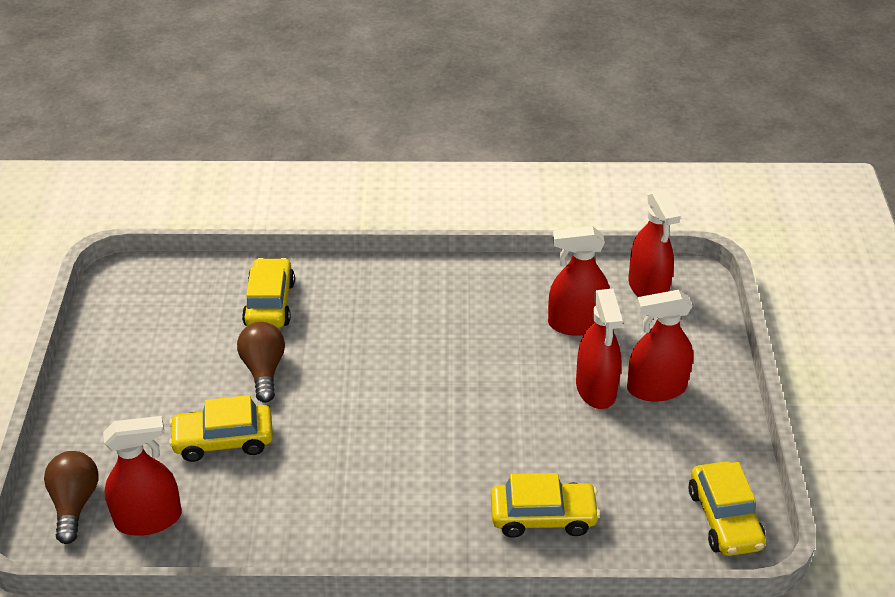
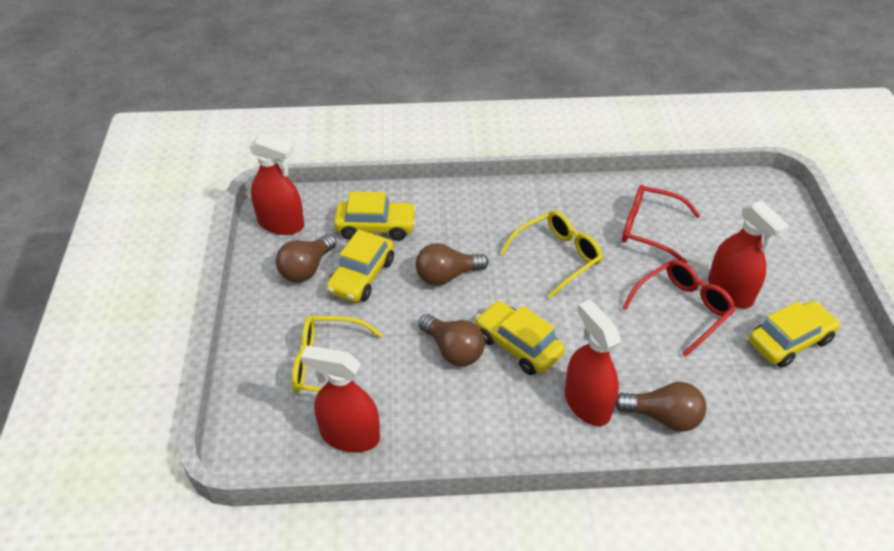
brown light bulb: 2 -> 4
red glasses: 0 -> 2
red spray bottle: 5 -> 4
yellow glasses: 0 -> 2

